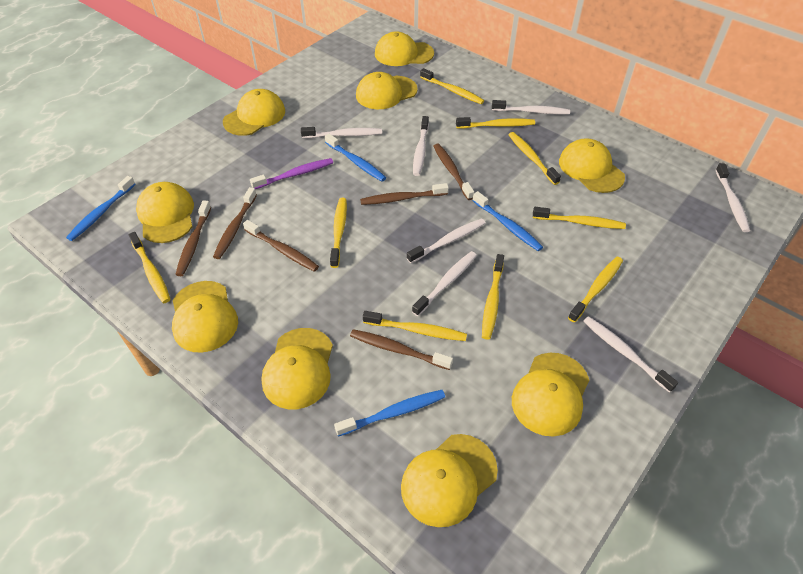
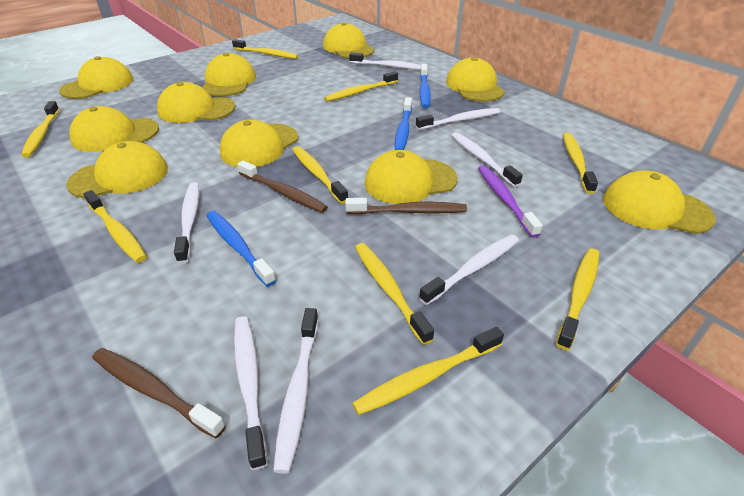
blue toothbrush: 4 -> 3
brown toothbrush: 6 -> 3
yellow cap: 9 -> 10

